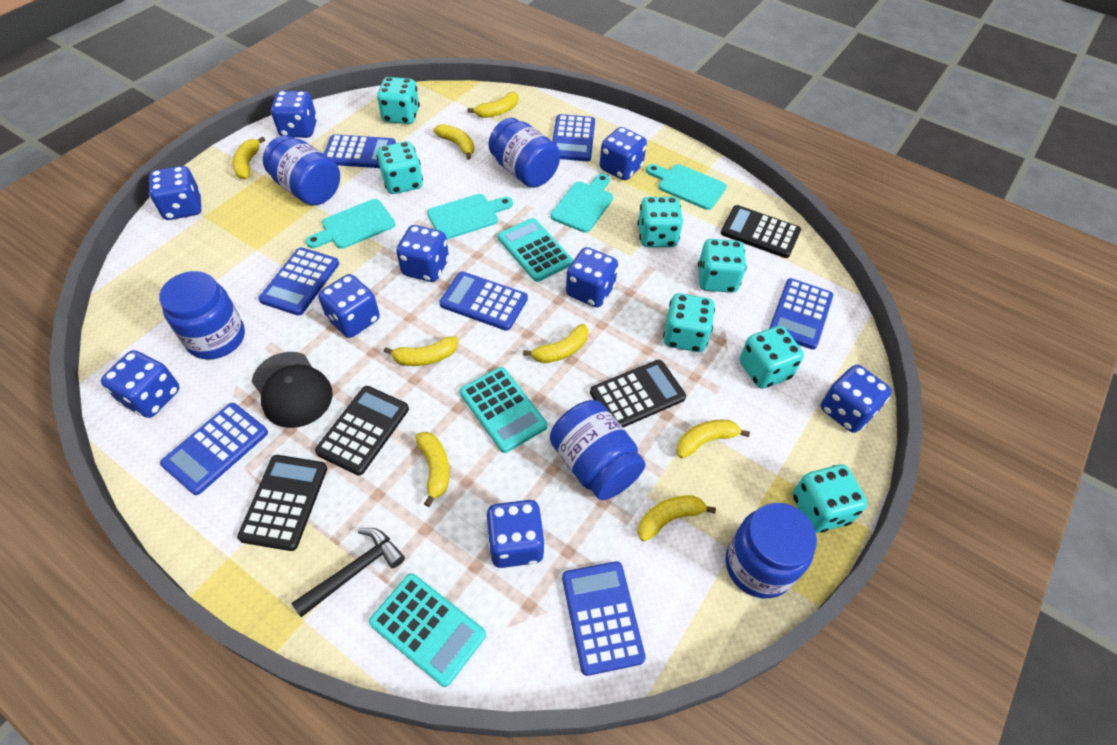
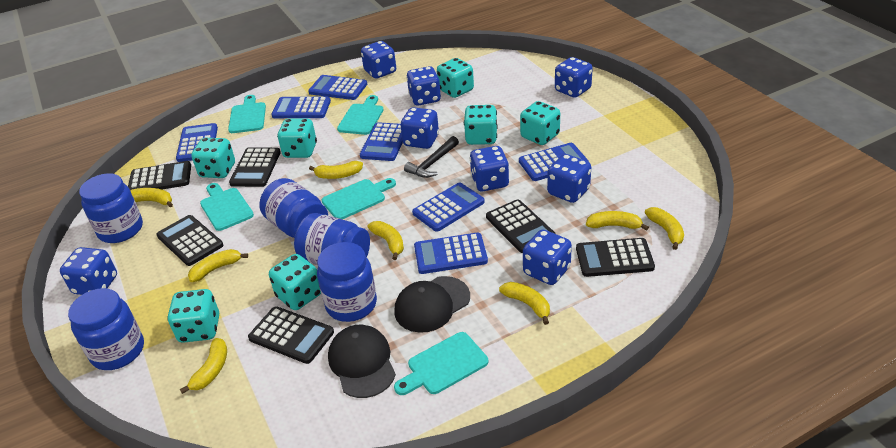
black calculator: 4 -> 6
black cap: 1 -> 2
blue dice: 9 -> 8
turquoise calculator: 3 -> 0
turquoise cutting board: 4 -> 5

